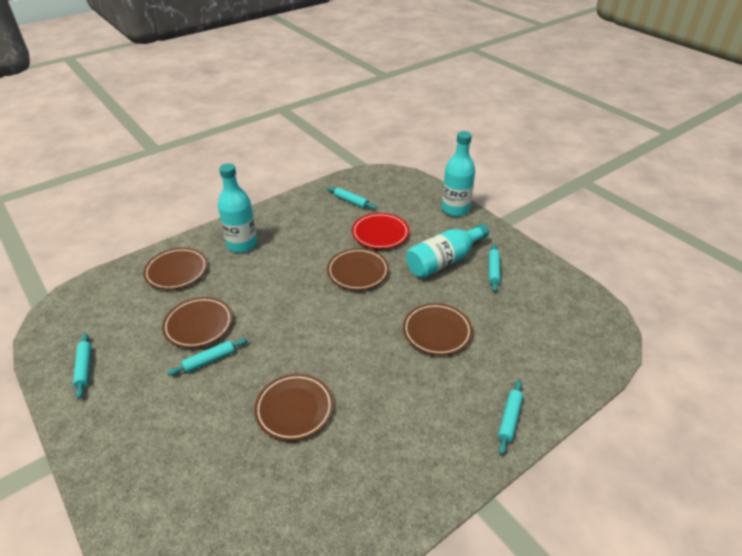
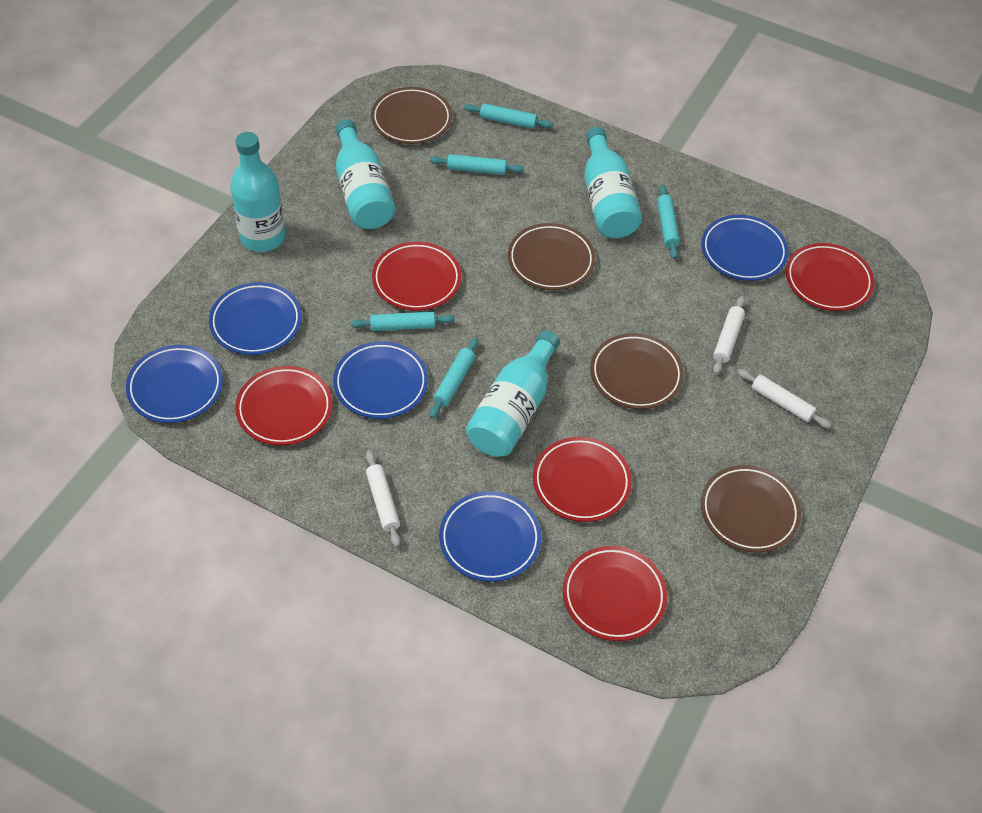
blue plate: 0 -> 5
brown plate: 5 -> 4
red plate: 1 -> 5
turquoise bottle: 3 -> 4
white rolling pin: 0 -> 3

